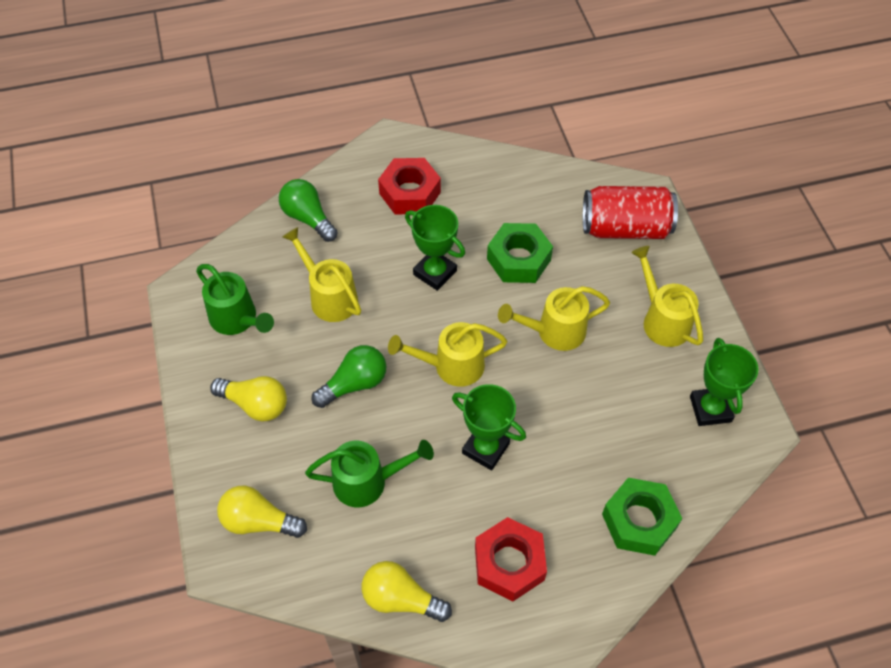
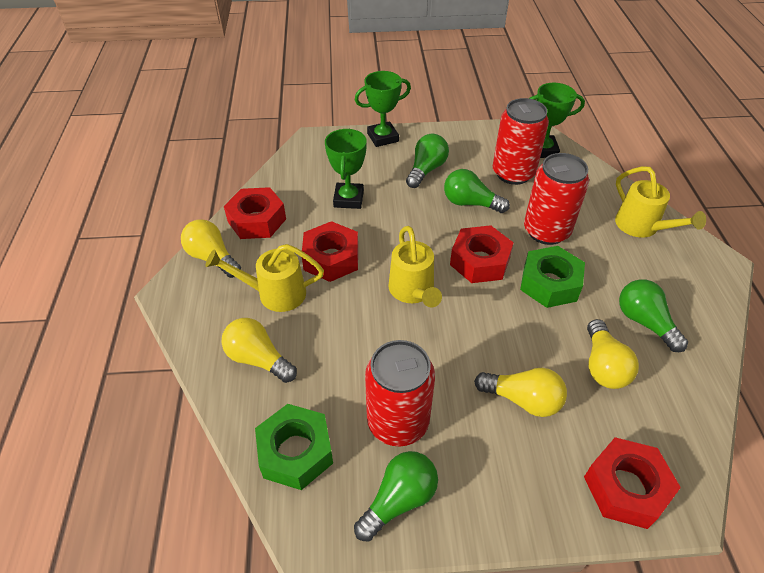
green light bulb: 2 -> 4
green watering can: 2 -> 0
red can: 1 -> 3
red nut: 2 -> 4
yellow light bulb: 3 -> 4
yellow watering can: 4 -> 3

